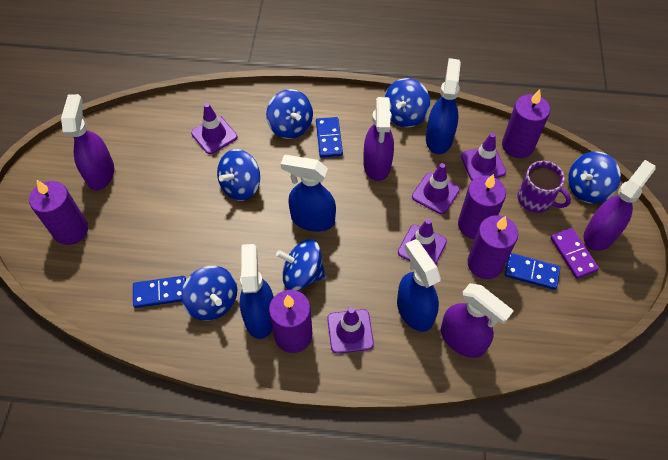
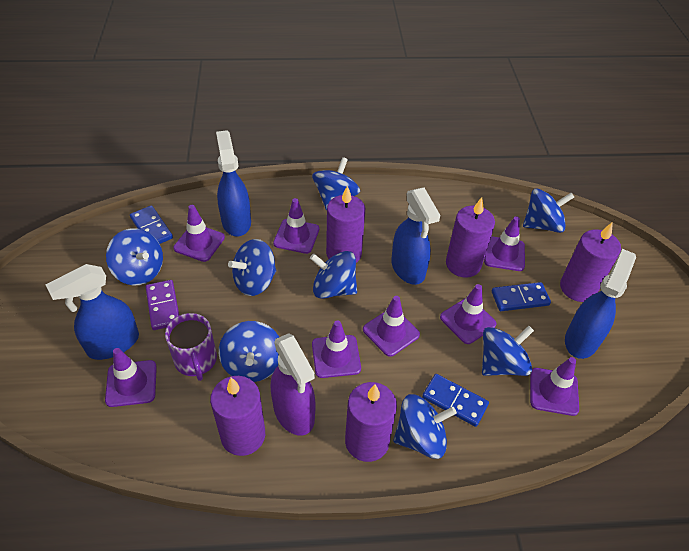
blue spinning top: 6 -> 8
purple spray bottle: 4 -> 1
purple traffic cone: 5 -> 8

